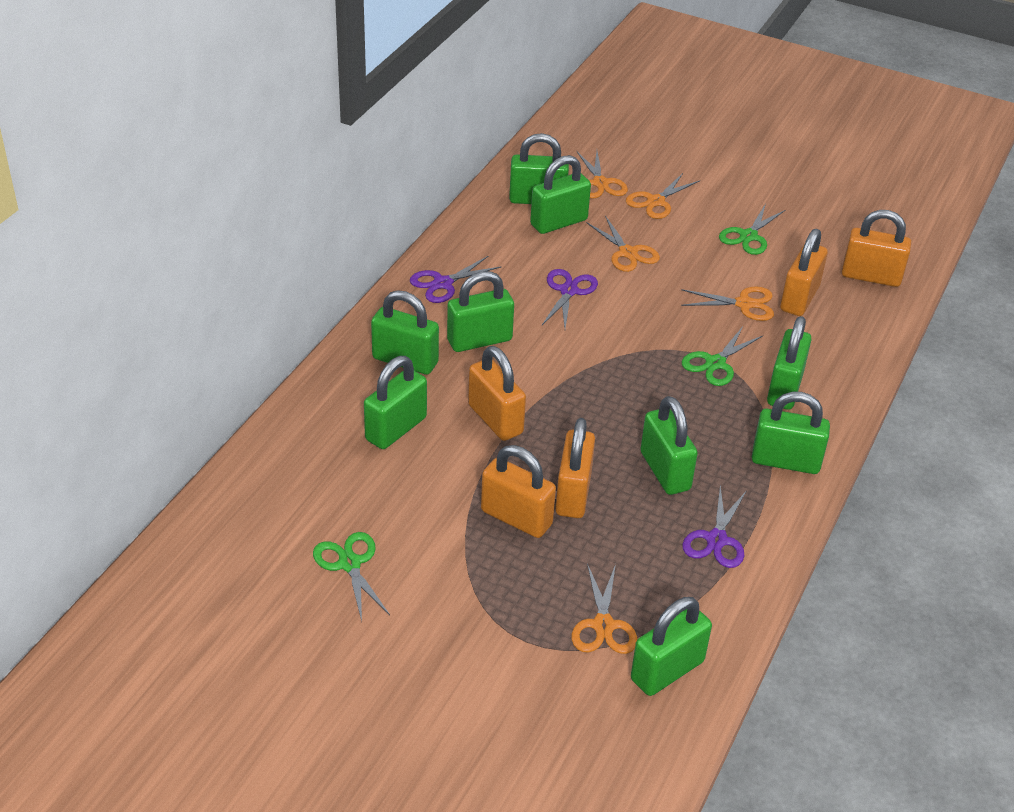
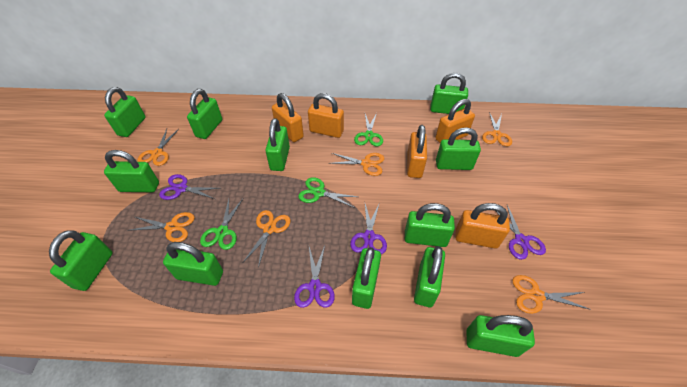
green padlock: 9 -> 12
orange scissors: 5 -> 6
purple scissors: 3 -> 4

